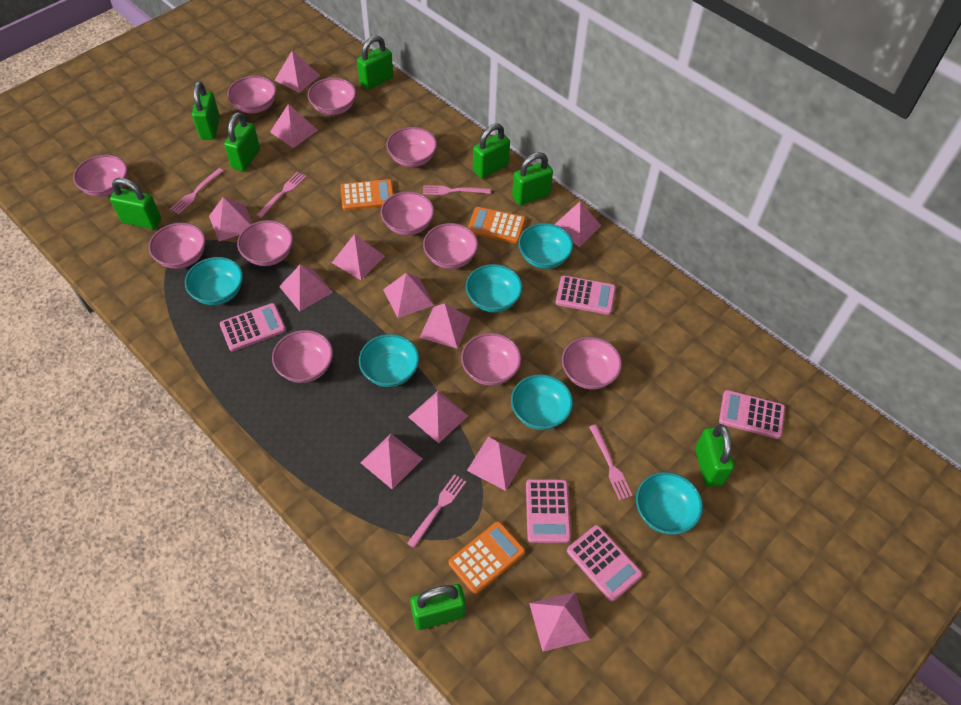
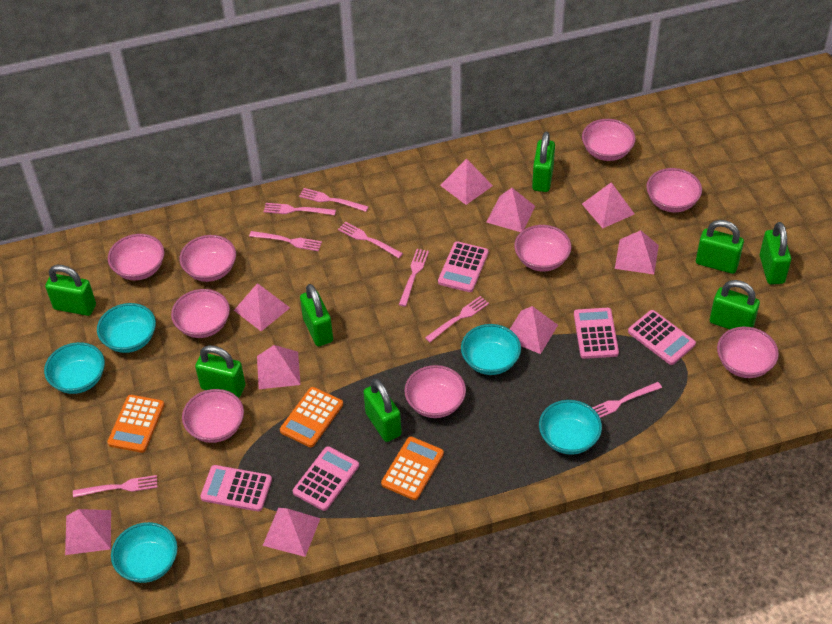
pink bowl: 11 -> 9
pink fork: 5 -> 8
pink pyramid: 12 -> 9
turquoise bowl: 6 -> 5

